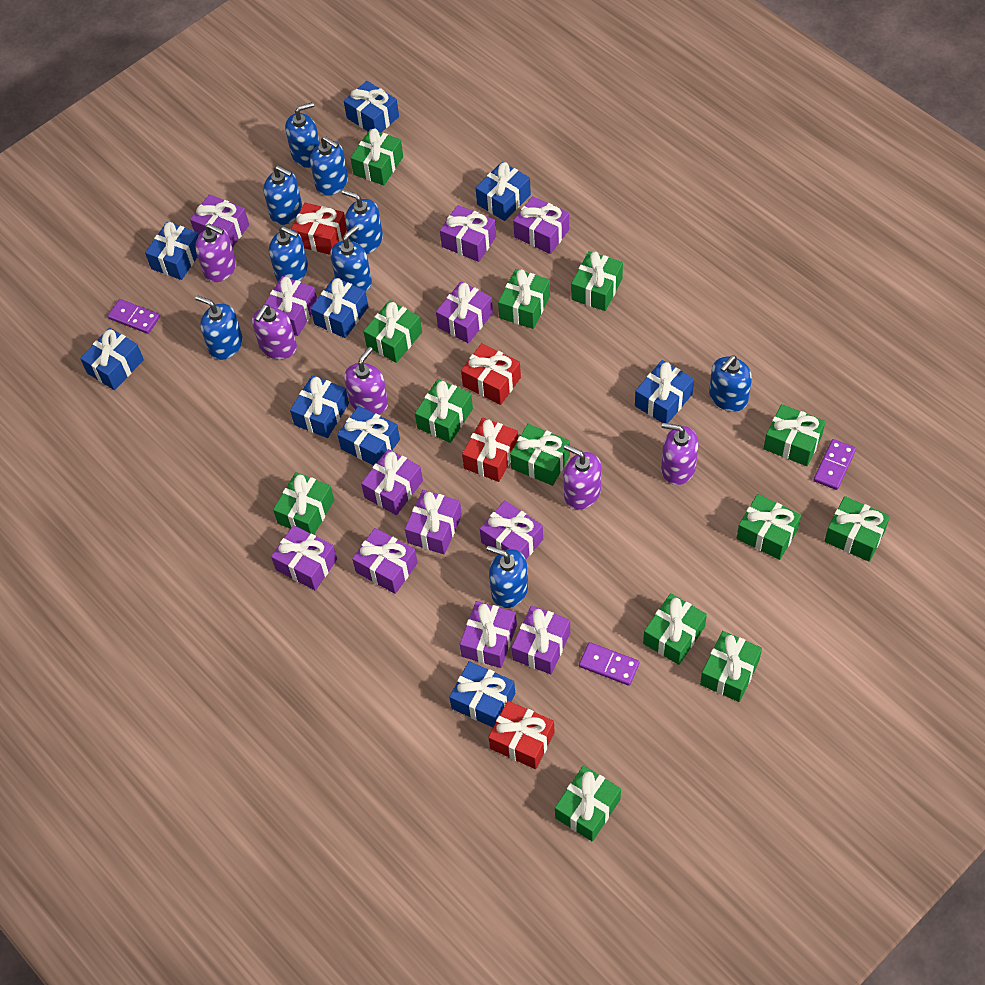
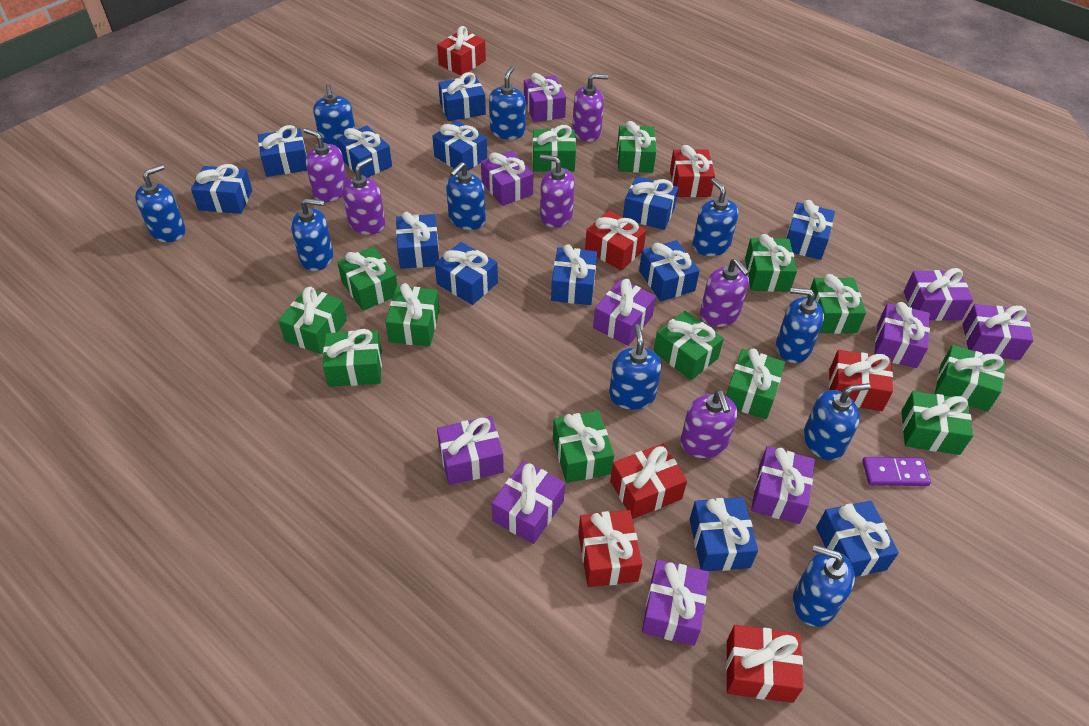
blue gift: 9 -> 13
blue soap dispenser: 9 -> 10
purple domino: 3 -> 1
purple gift: 12 -> 10
purple soap dispenser: 5 -> 6
red gift: 4 -> 7

